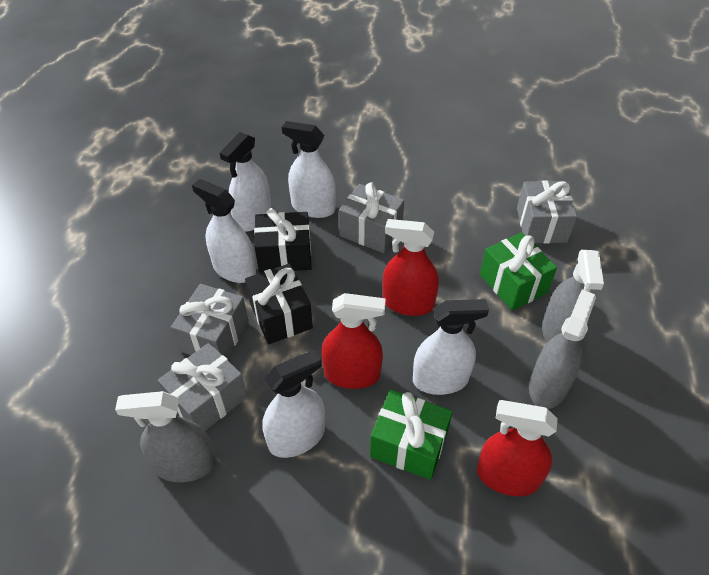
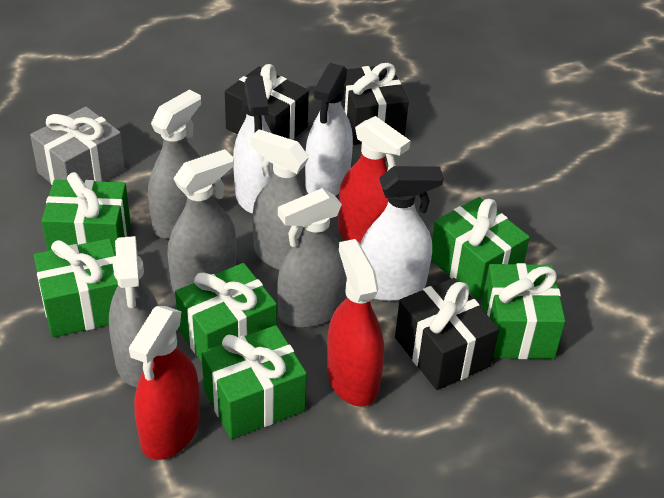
black gift: 2 -> 3
green gift: 2 -> 6
grey gift: 4 -> 1
grey spray bottle: 3 -> 5
white spray bottle: 5 -> 3

